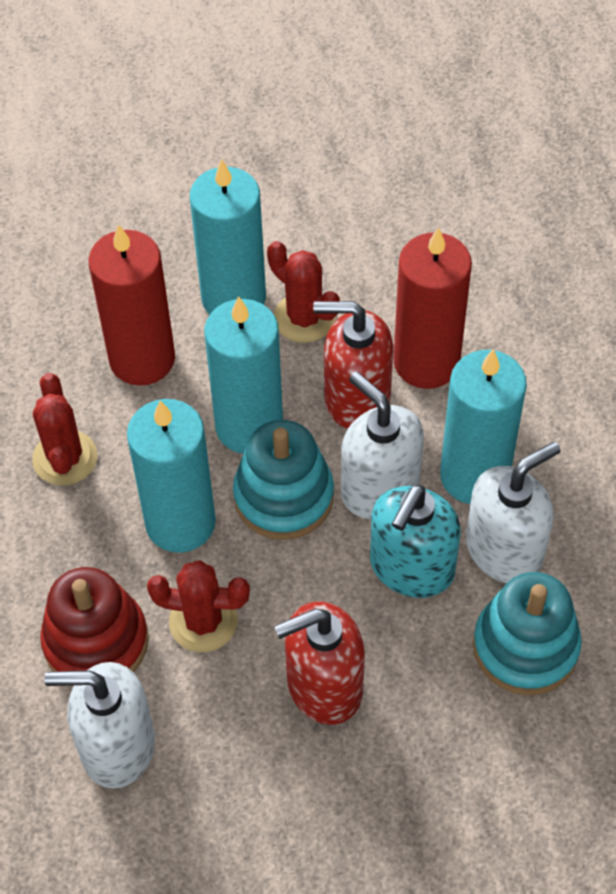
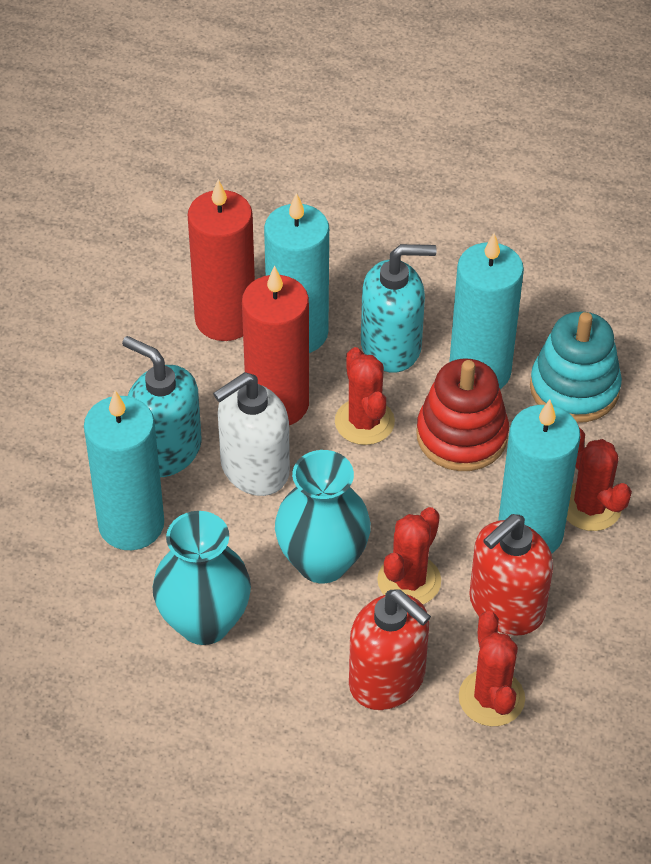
red cactus: 3 -> 4
turquoise soap dispenser: 1 -> 2
turquoise stacking toy: 2 -> 1
turquoise vase: 0 -> 2
white soap dispenser: 3 -> 1

